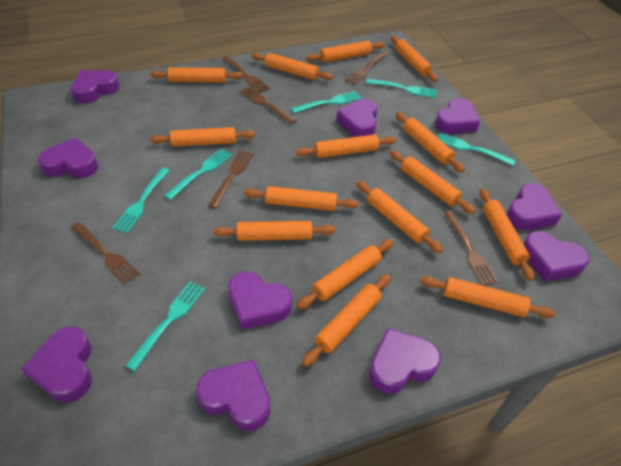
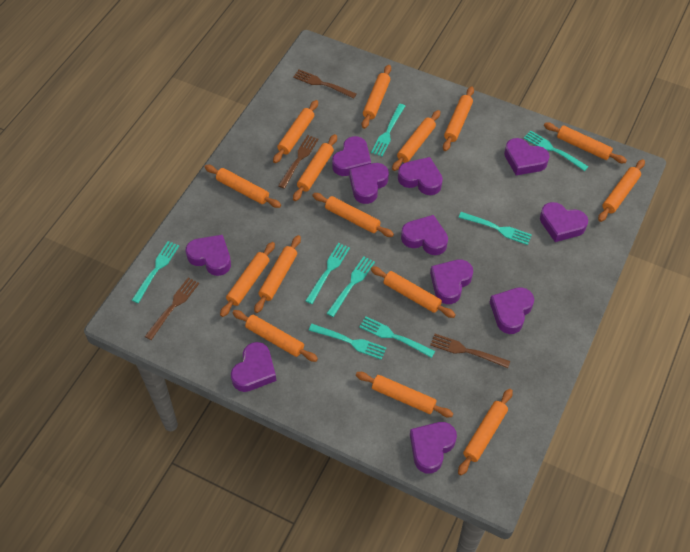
brown fork: 6 -> 4
purple heart: 10 -> 11
turquoise fork: 6 -> 8

